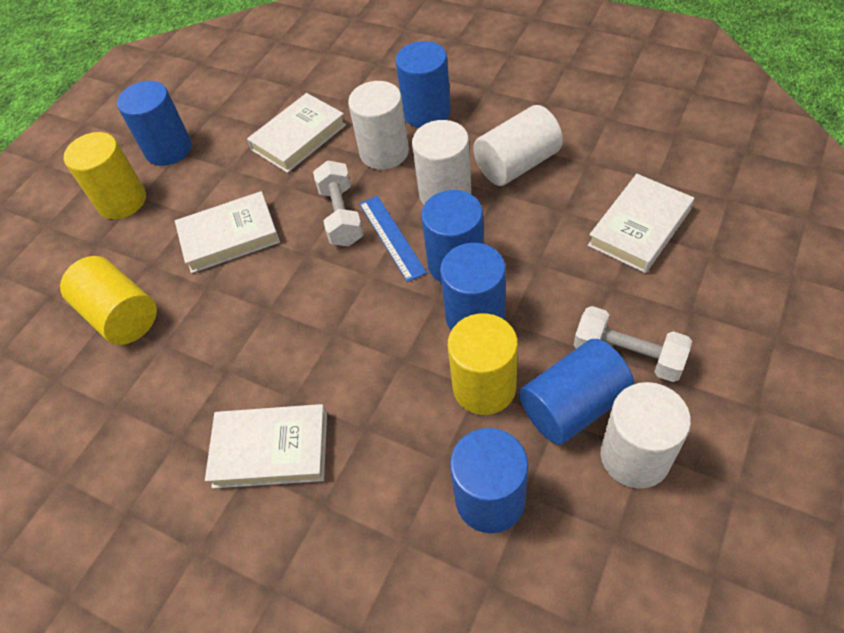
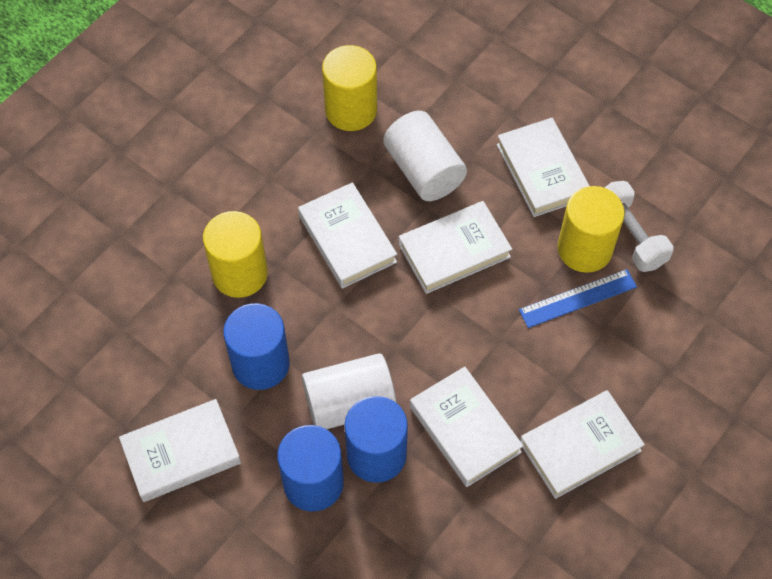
blue cylinder: 6 -> 3
white book: 4 -> 6
white cylinder: 4 -> 2
white dumbbell: 2 -> 1

